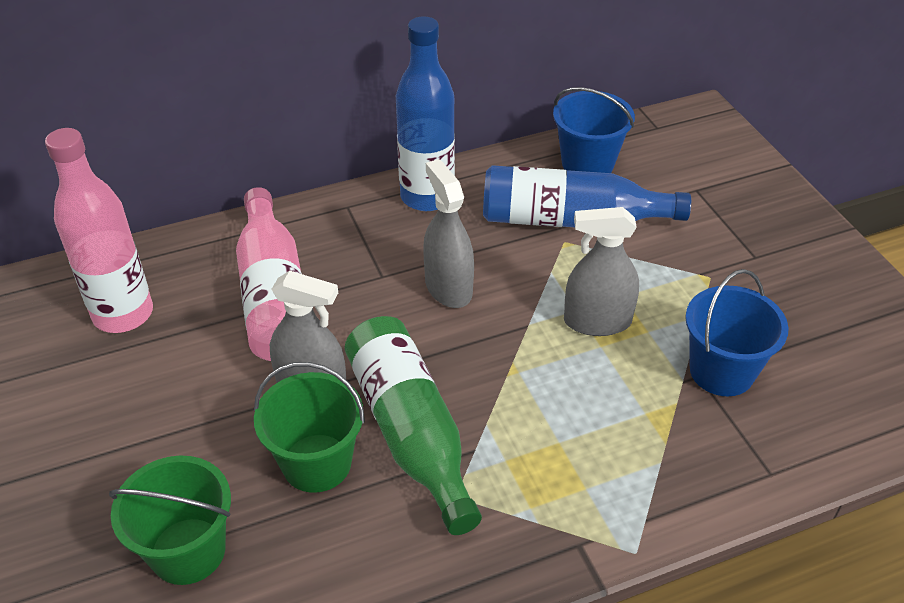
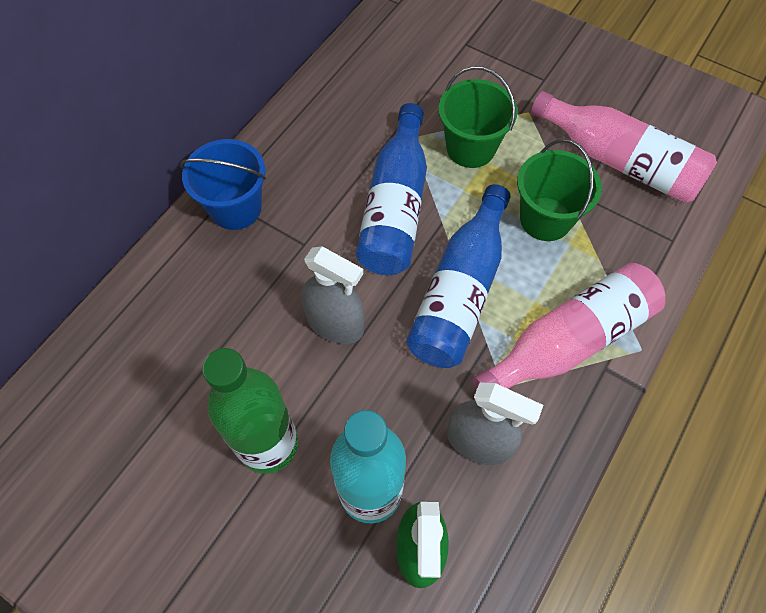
blue bucket: 2 -> 1
green spray bottle: 0 -> 1
grey spray bottle: 3 -> 2
turquoise bottle: 0 -> 1

